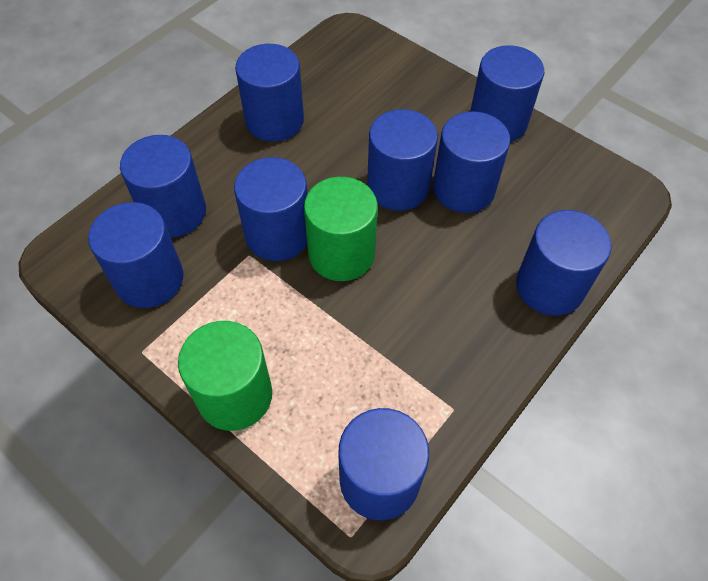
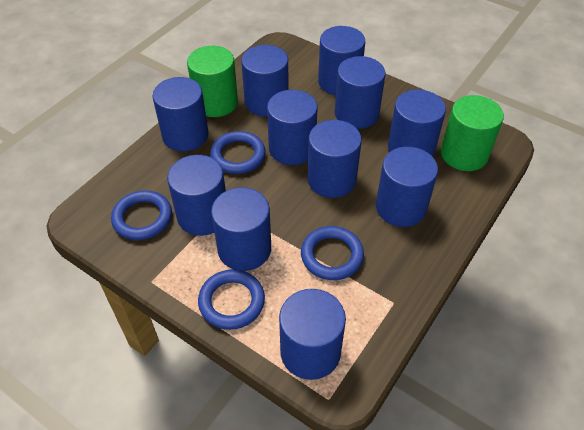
blue cylinder: 9 -> 11
blue ring: 0 -> 4

